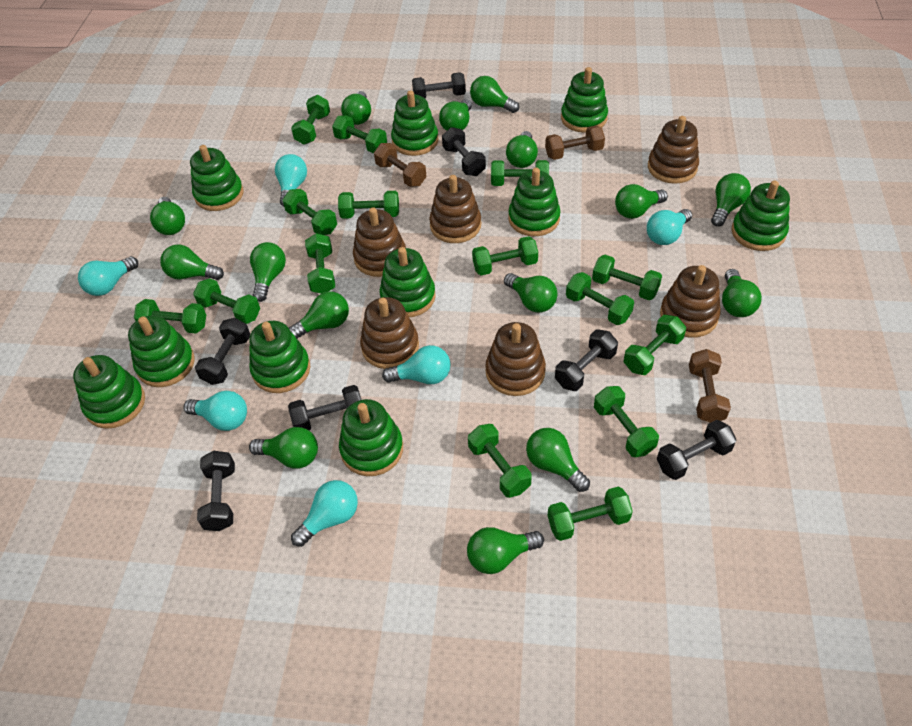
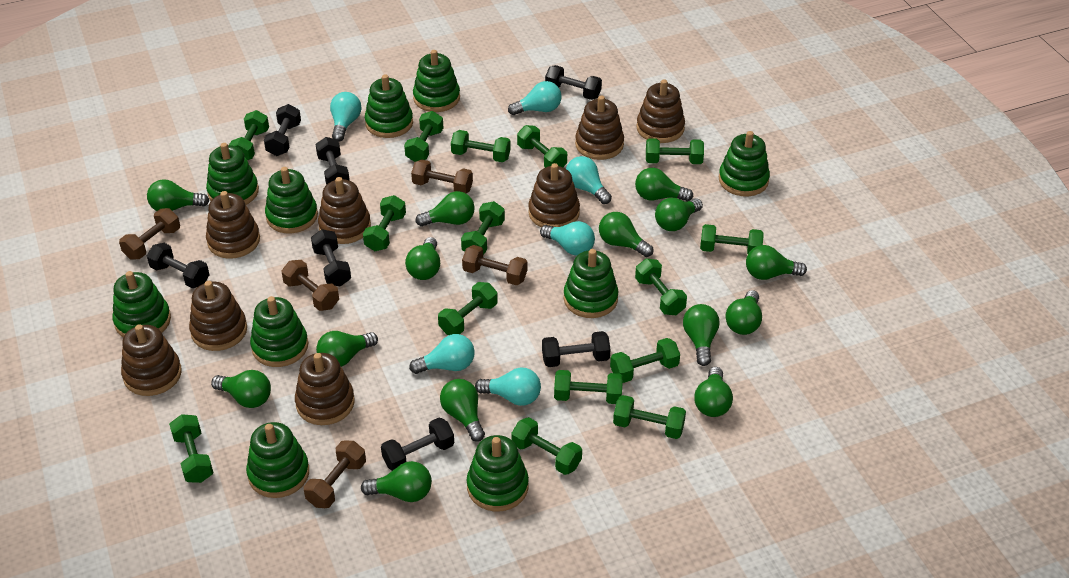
brown dumbbell: 3 -> 5
brown stacking toy: 6 -> 8
green light bulb: 15 -> 14

